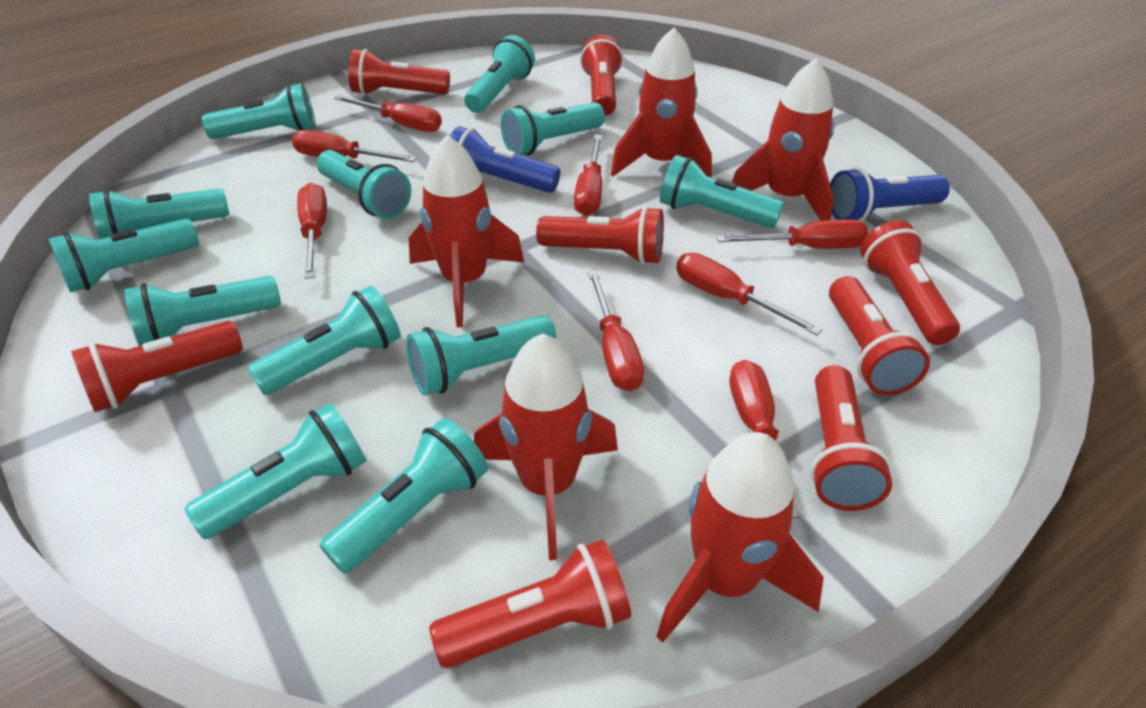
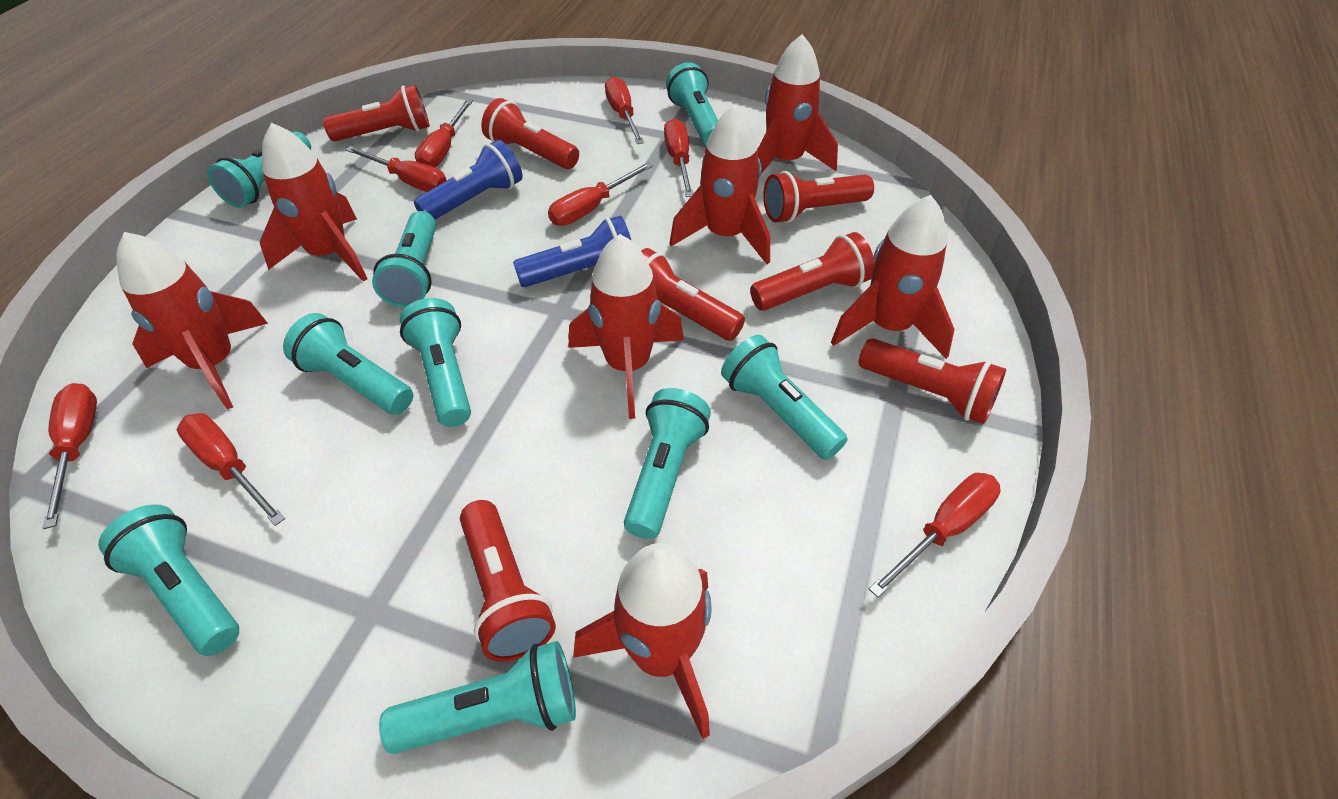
red flashlight: 8 -> 7
red rocket: 5 -> 7
turquoise flashlight: 12 -> 9

